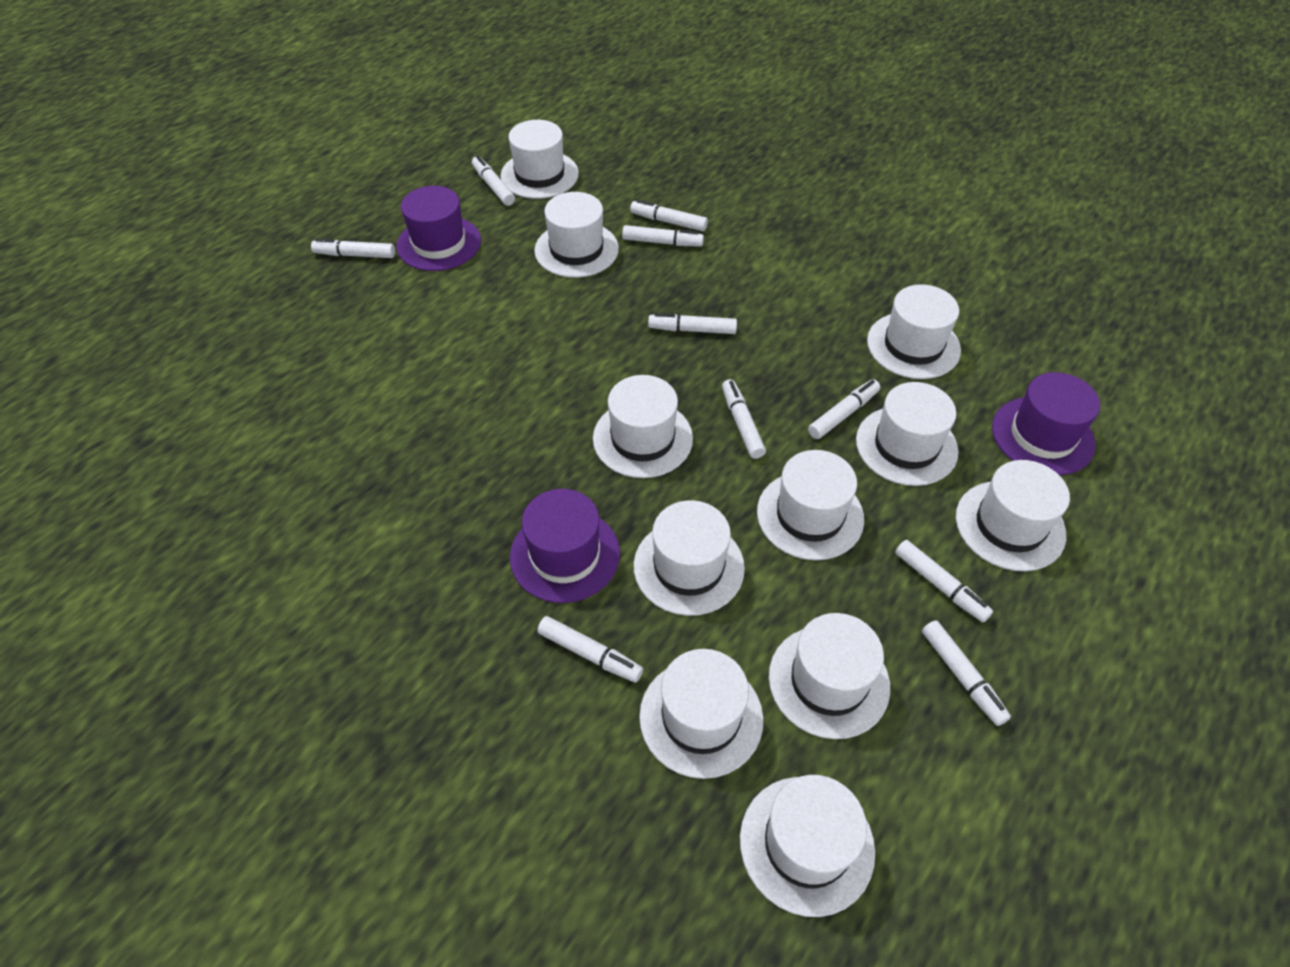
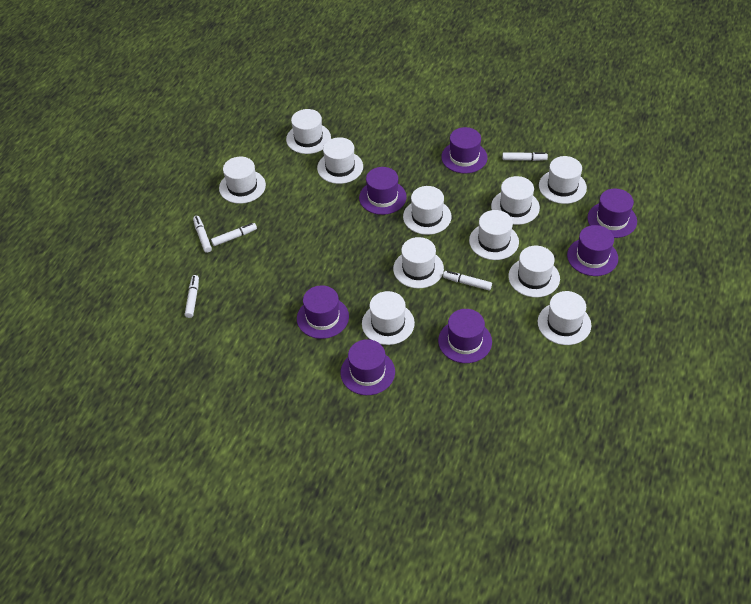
purple hat: 3 -> 7
white marker: 10 -> 5

